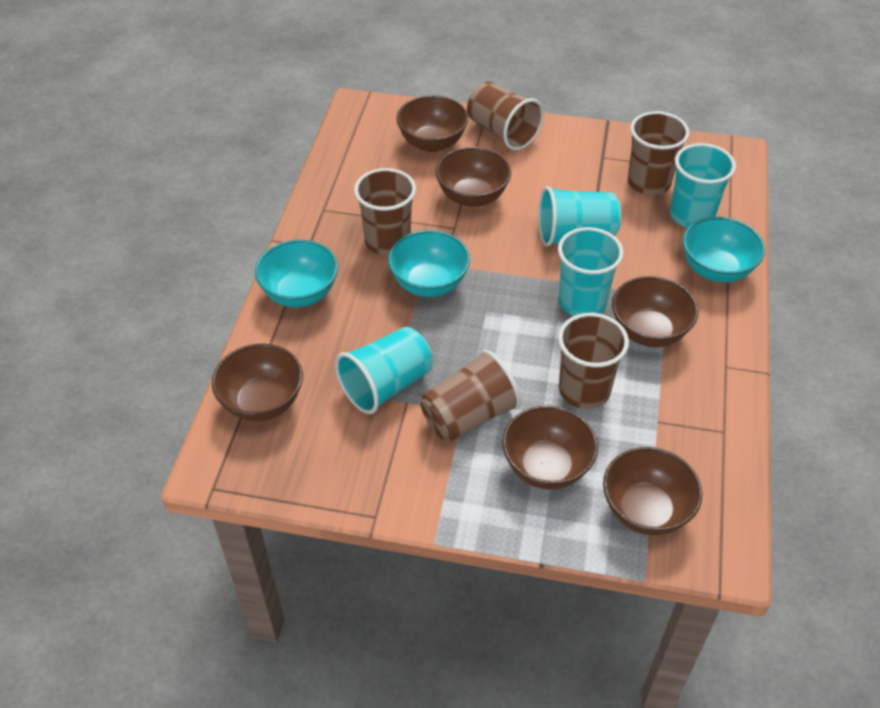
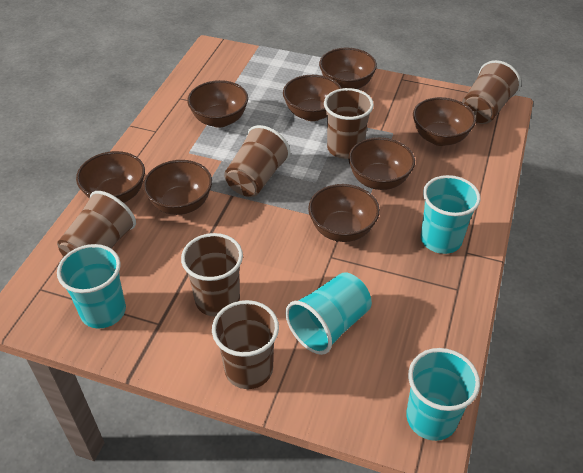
brown bowl: 6 -> 8
brown cup: 5 -> 6
turquoise bowl: 3 -> 0

